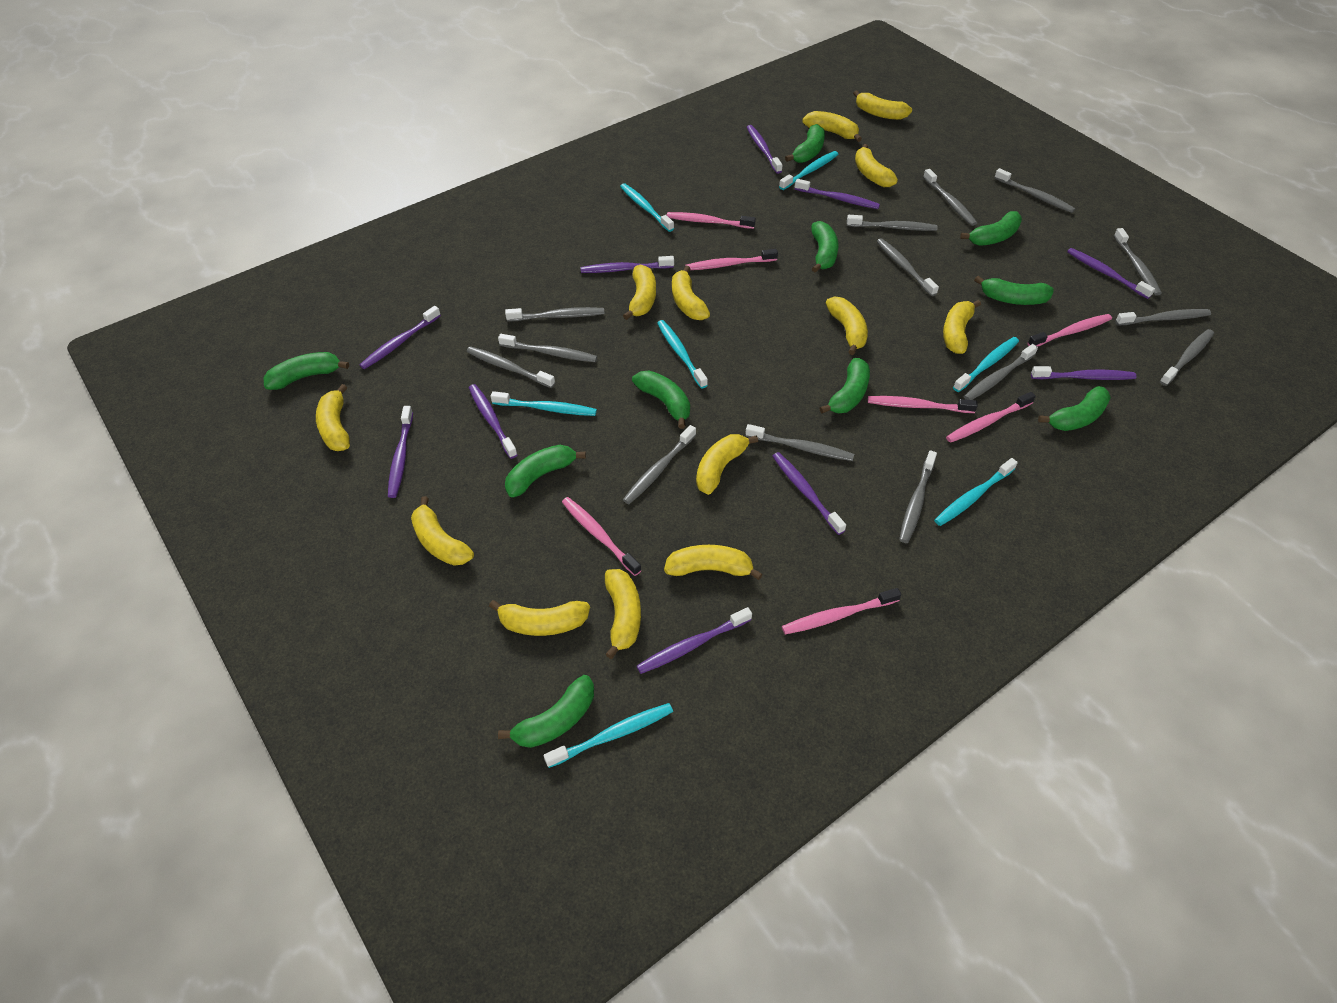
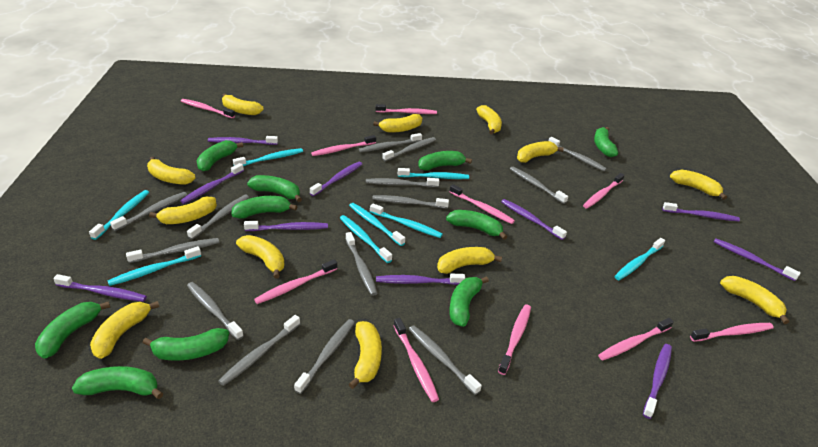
pink toothbrush: 7 -> 10
turquoise toothbrush: 7 -> 8
yellow banana: 13 -> 12

